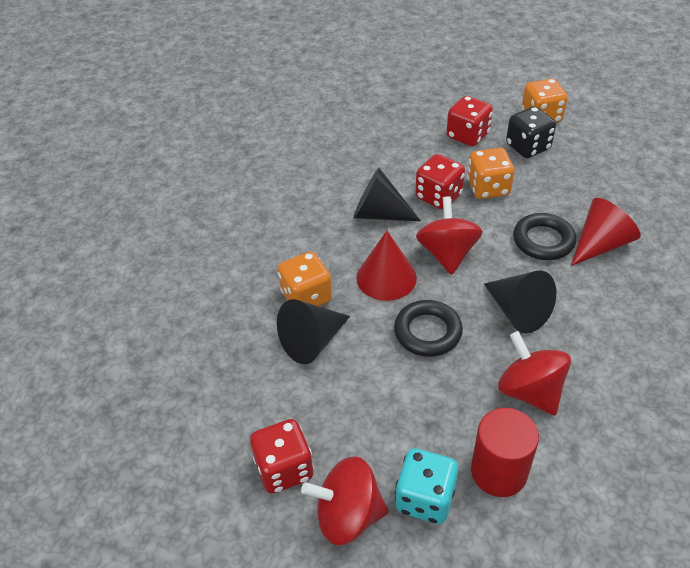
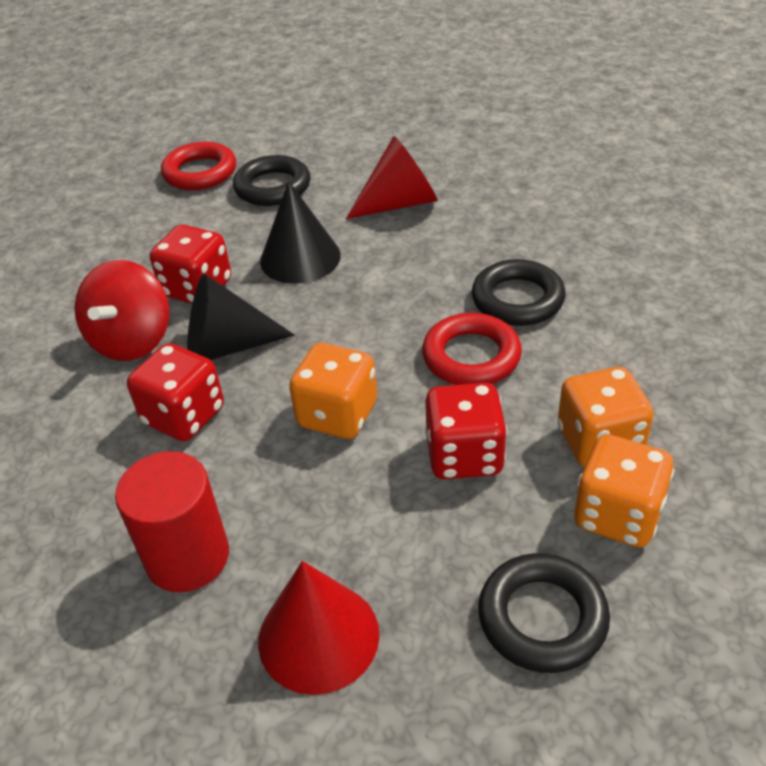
black cone: 3 -> 2
black dice: 1 -> 0
black ring: 2 -> 3
red ring: 0 -> 2
red spinning top: 3 -> 1
turquoise dice: 1 -> 0

